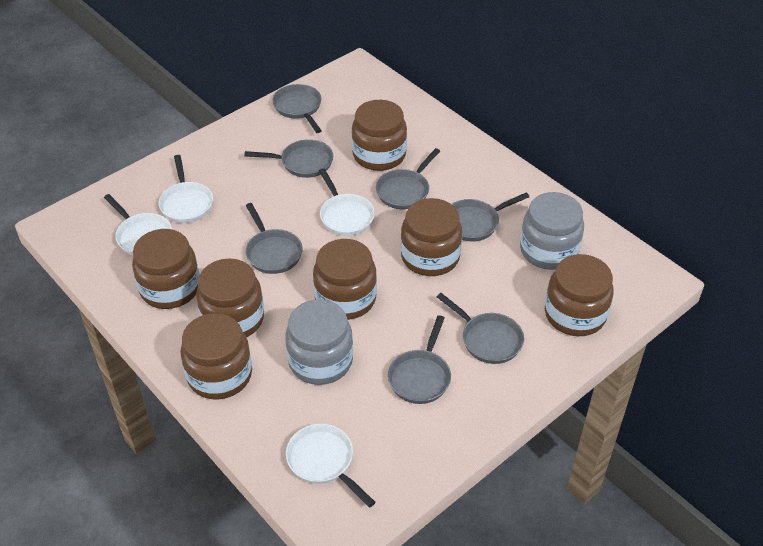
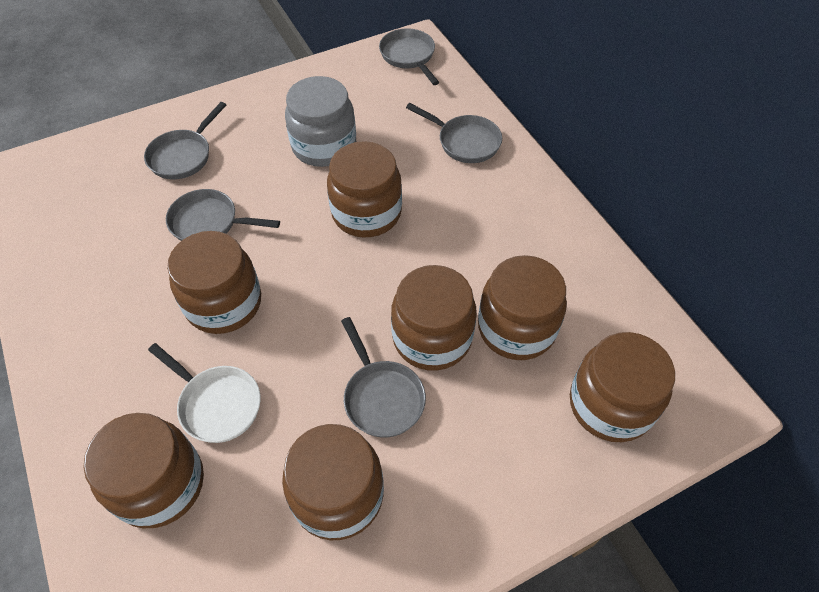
grey jar: 2 -> 1
grey pan: 7 -> 5
white pan: 4 -> 1

